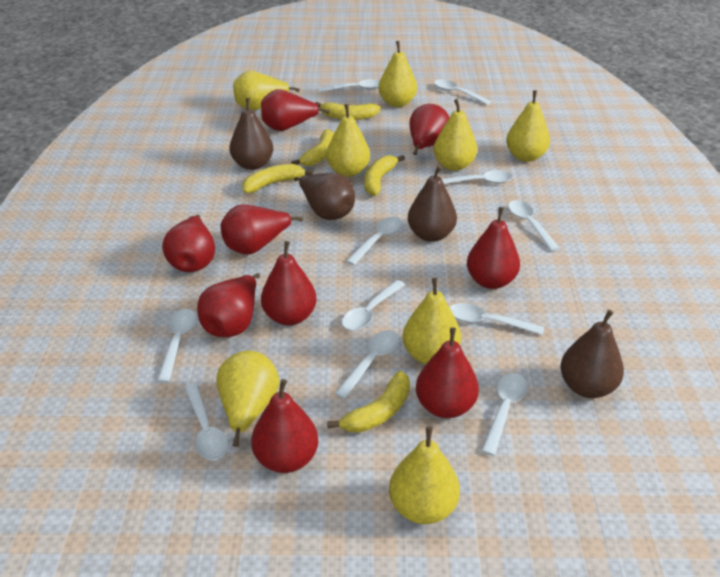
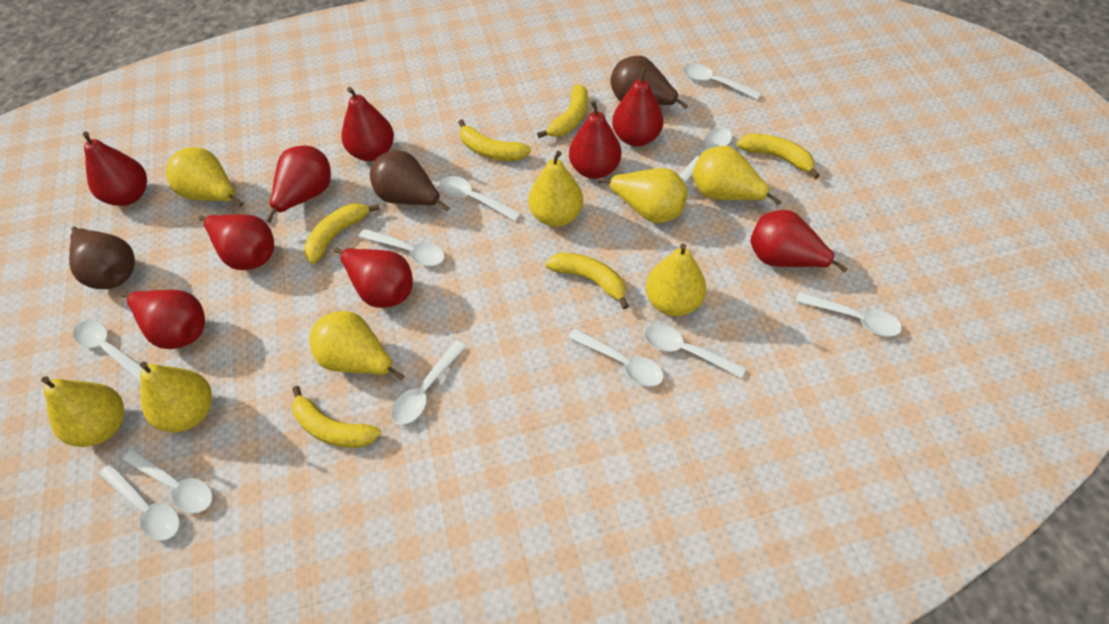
brown pear: 4 -> 3
yellow banana: 5 -> 6

